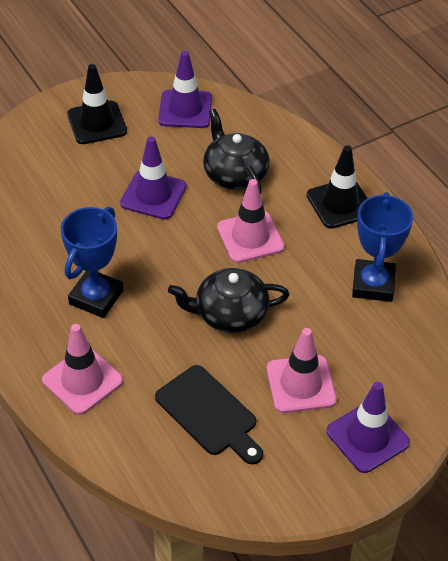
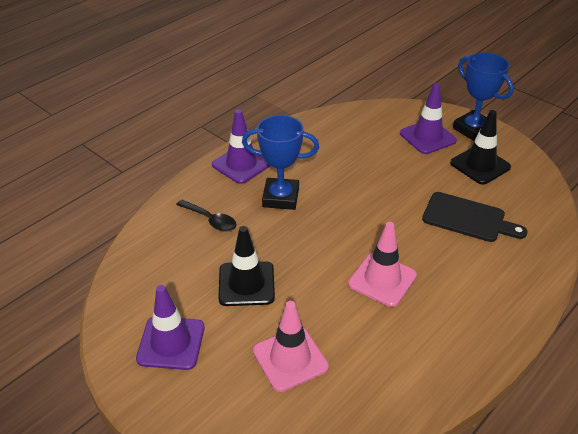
black spoon: 0 -> 1
black teapot: 2 -> 0
pink traffic cone: 3 -> 2

